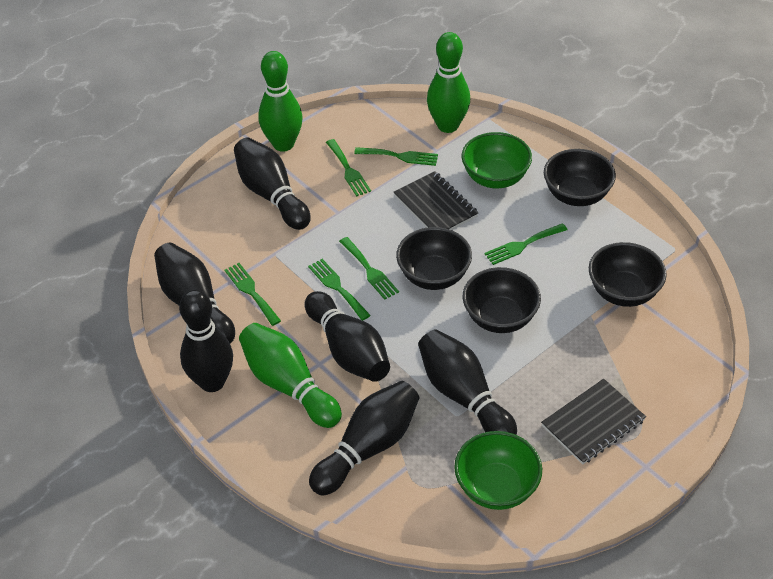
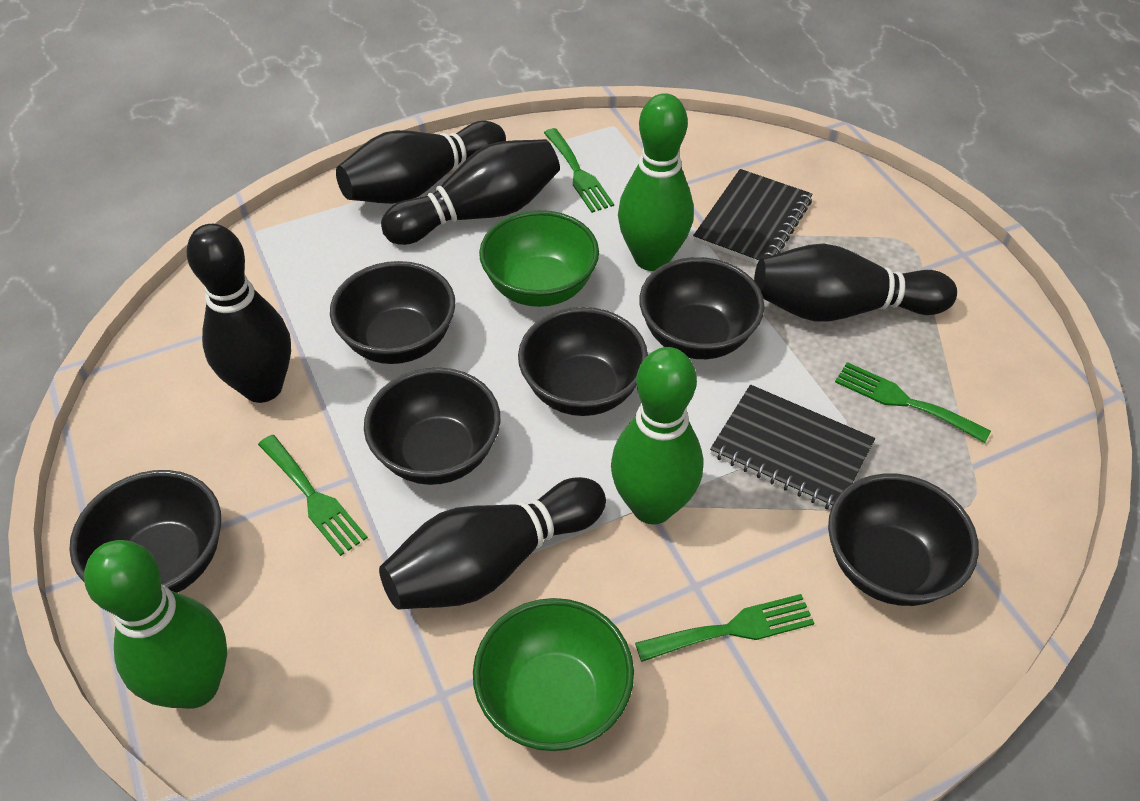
black bowl: 4 -> 6
black bowling pin: 6 -> 5
green fork: 6 -> 4

